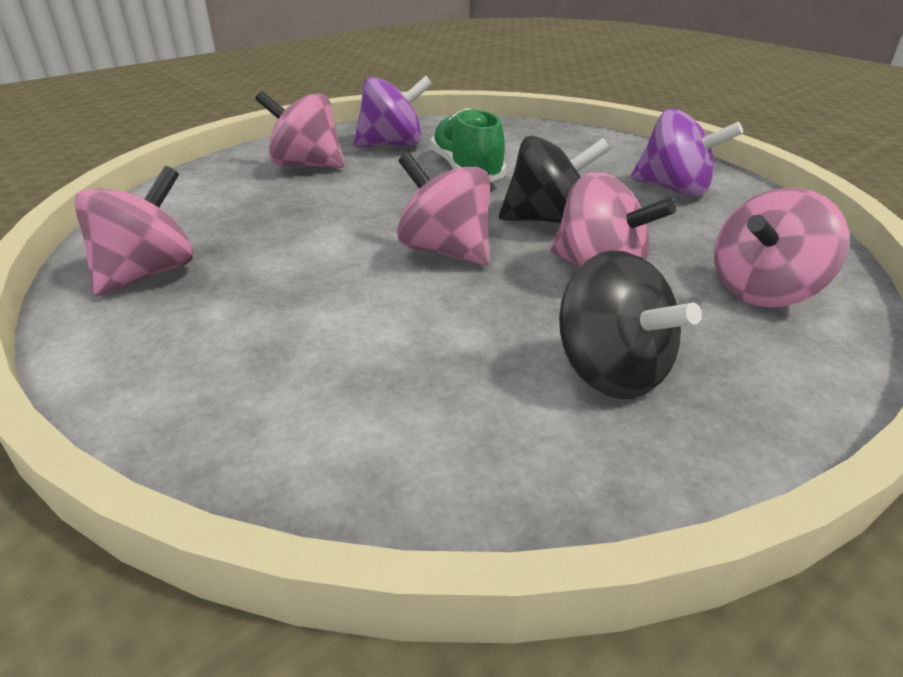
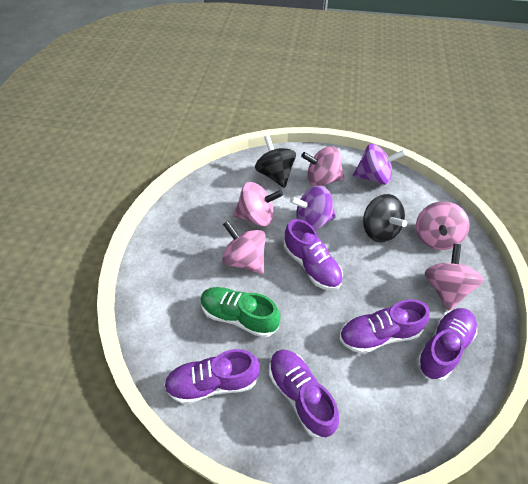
purple shoe: 0 -> 5

